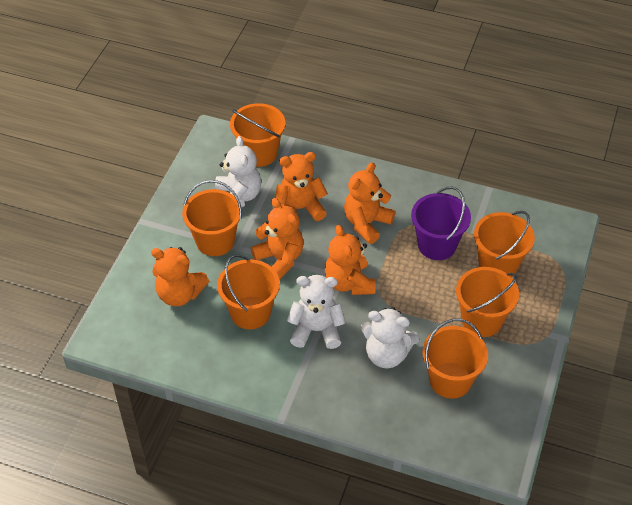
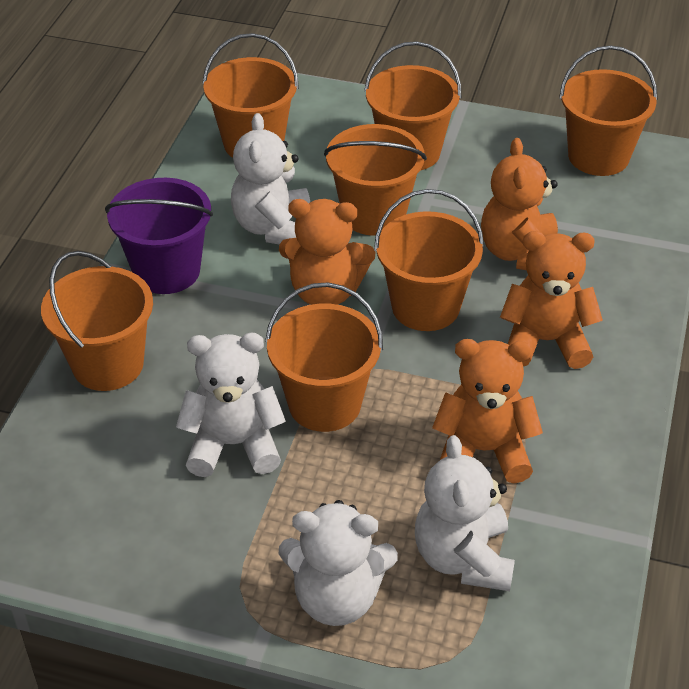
orange bucket: 6 -> 7
orange teddy bear: 5 -> 4
white teddy bear: 3 -> 4

